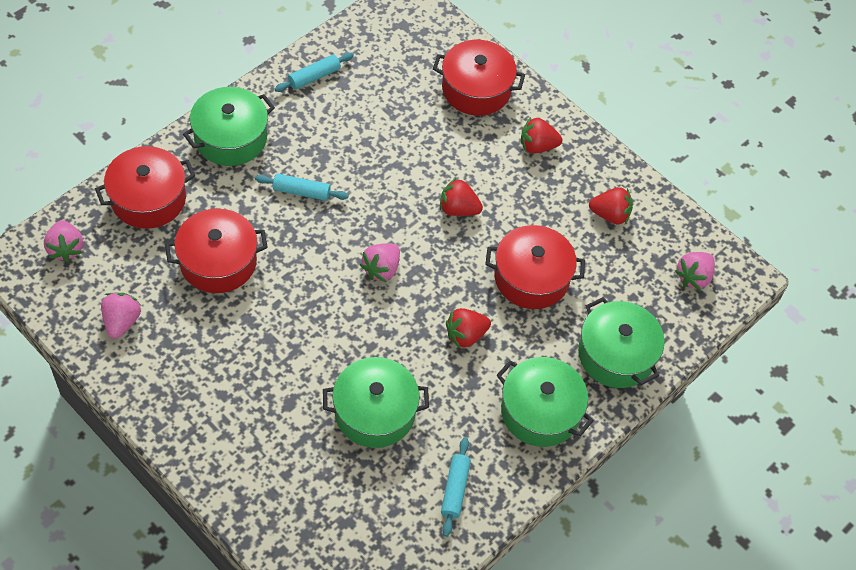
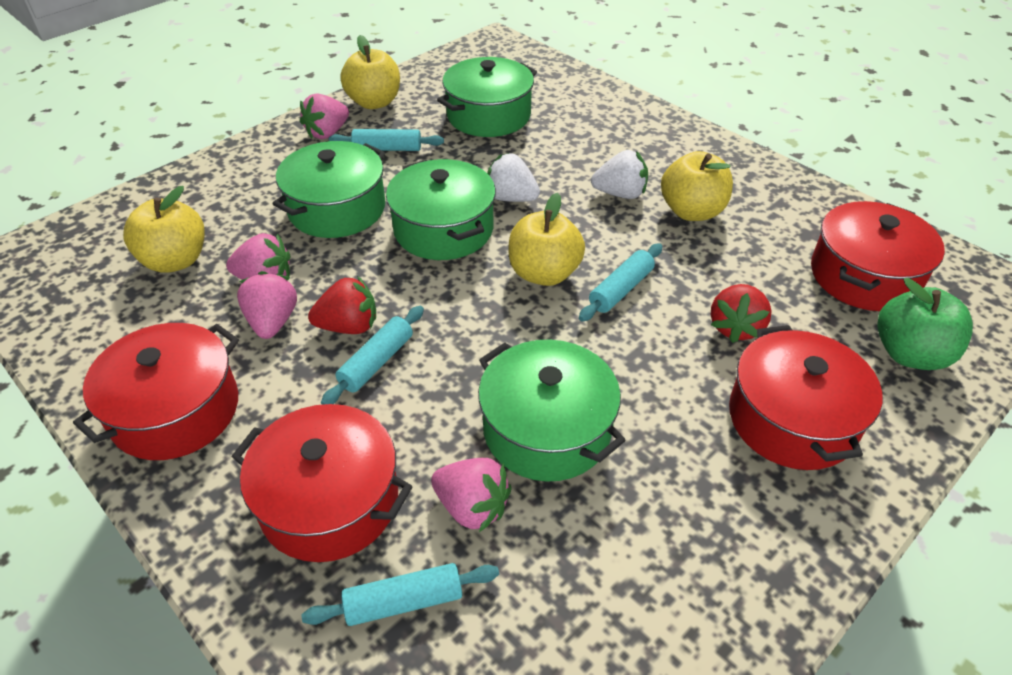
green apple: 0 -> 1
red strawberry: 4 -> 2
turquoise rolling pin: 3 -> 4
white strawberry: 0 -> 2
yellow apple: 0 -> 4

